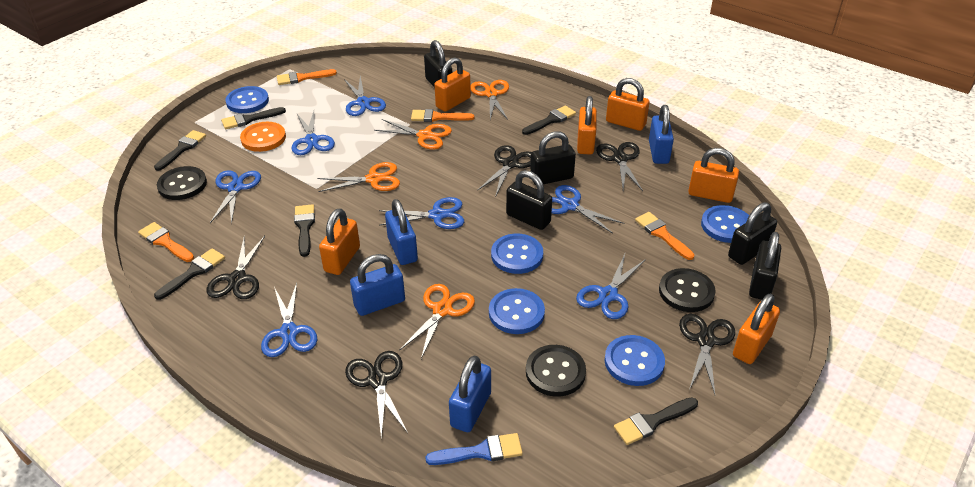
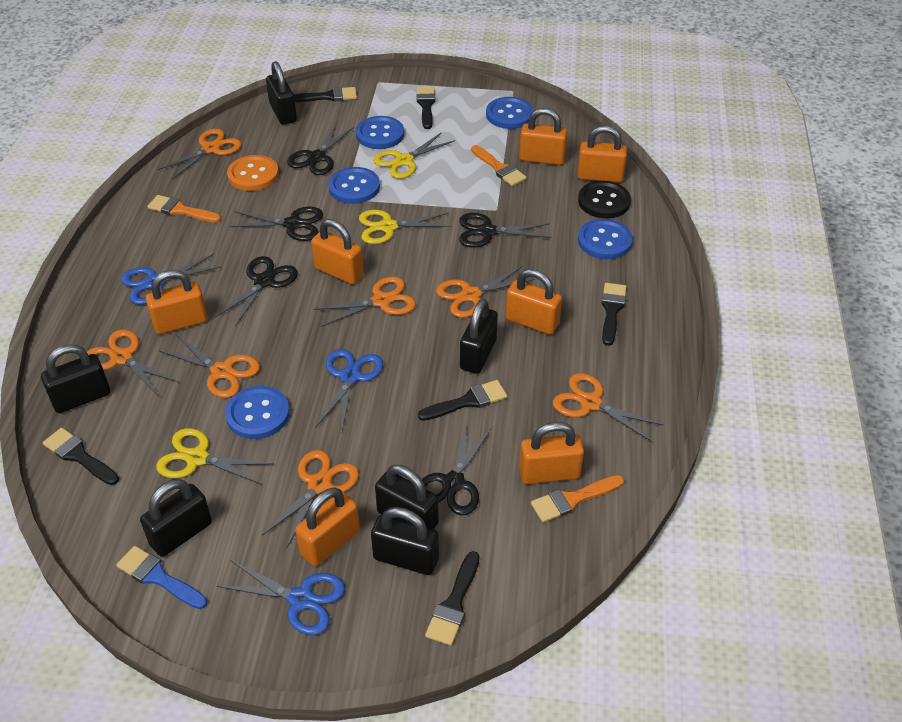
black button: 3 -> 1
black padlock: 5 -> 6
blue padlock: 4 -> 0
blue scissors: 7 -> 3
orange brush: 4 -> 3
orange padlock: 6 -> 7
orange scissors: 4 -> 7
yellow scissors: 0 -> 3

